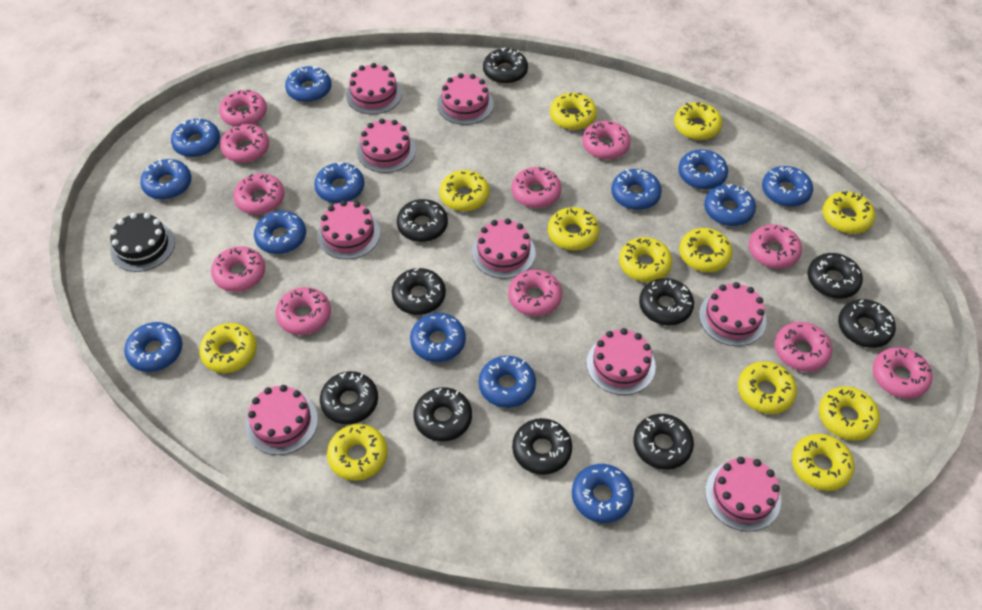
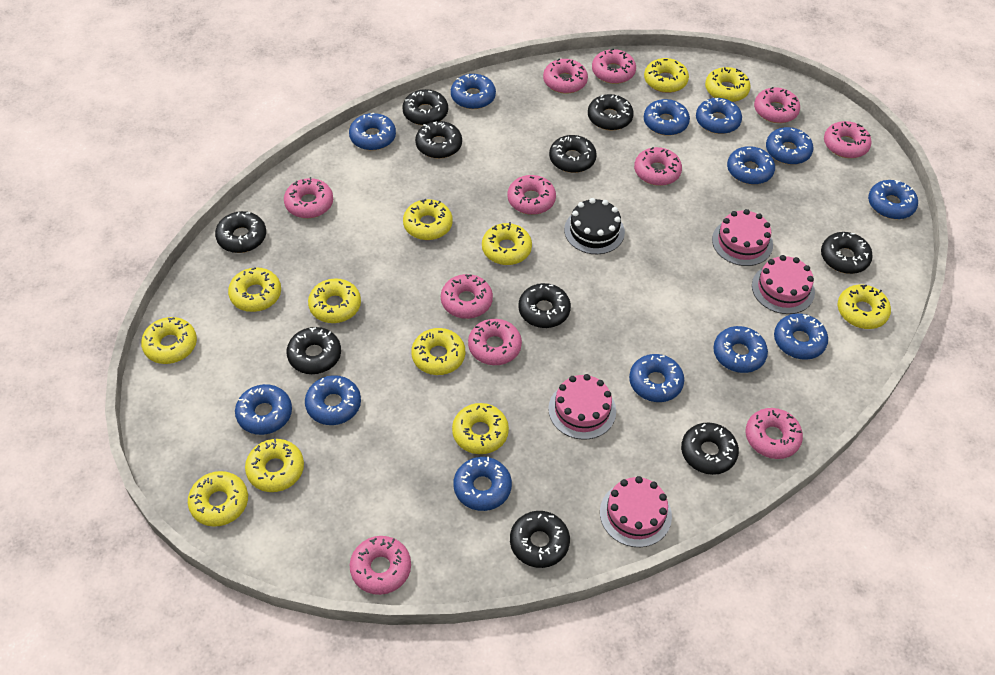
pink cake: 9 -> 4

